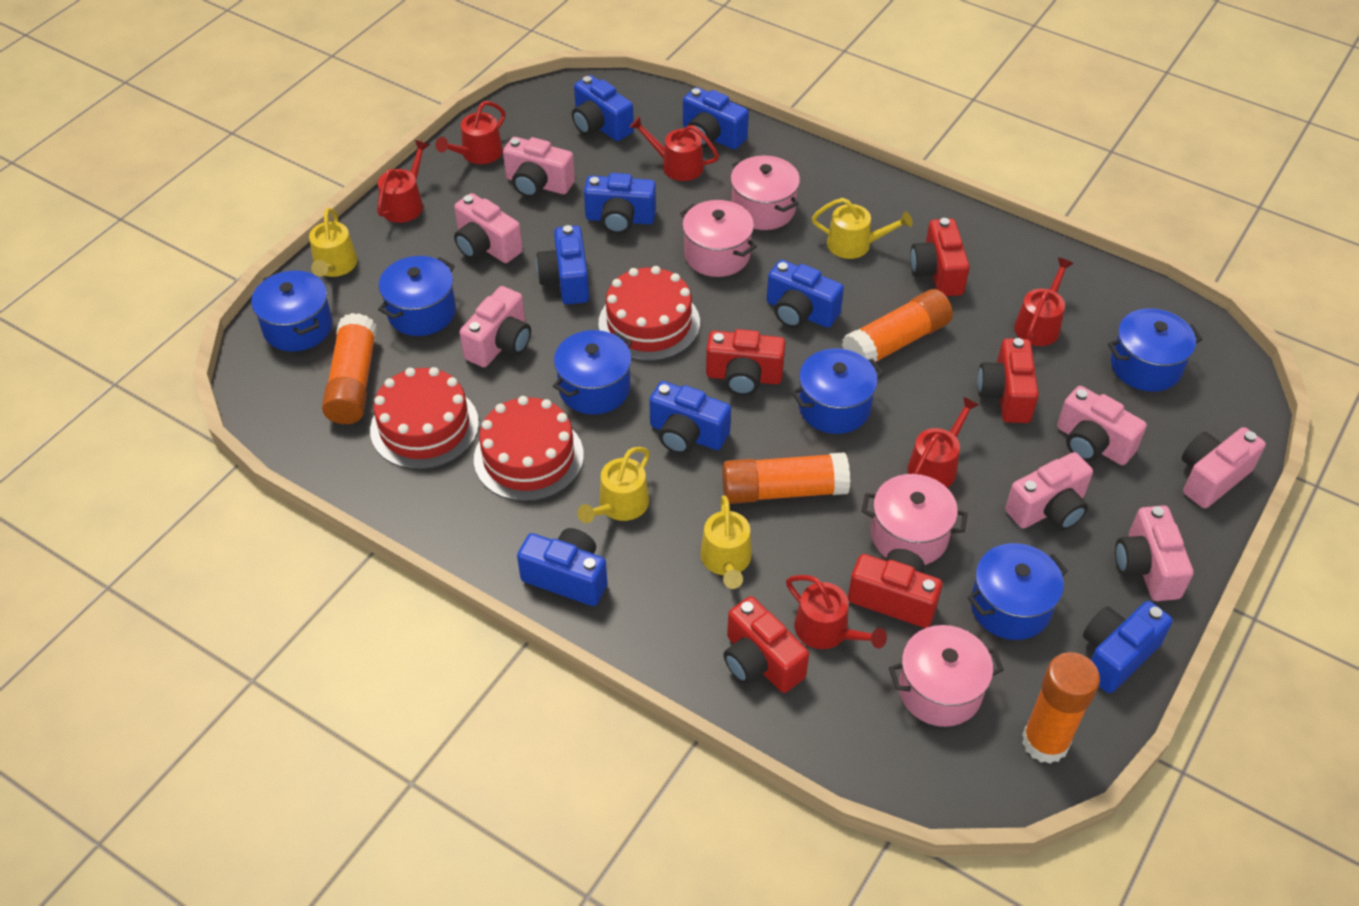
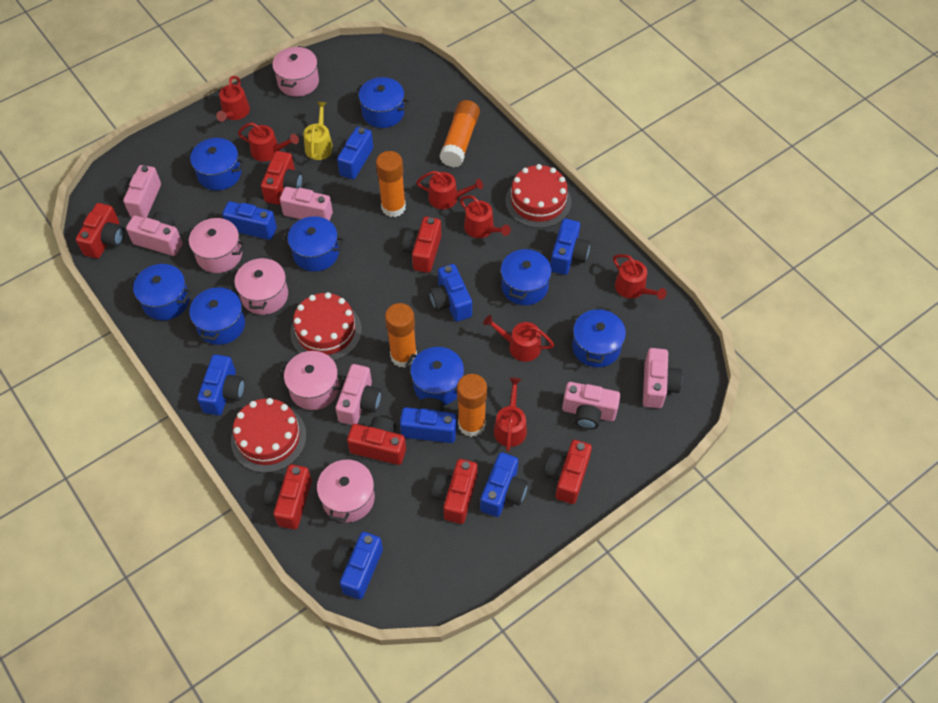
blue pot: 6 -> 8
pink camera: 7 -> 6
pink pot: 4 -> 5
red camera: 5 -> 7
red watering can: 6 -> 7
yellow watering can: 4 -> 1

